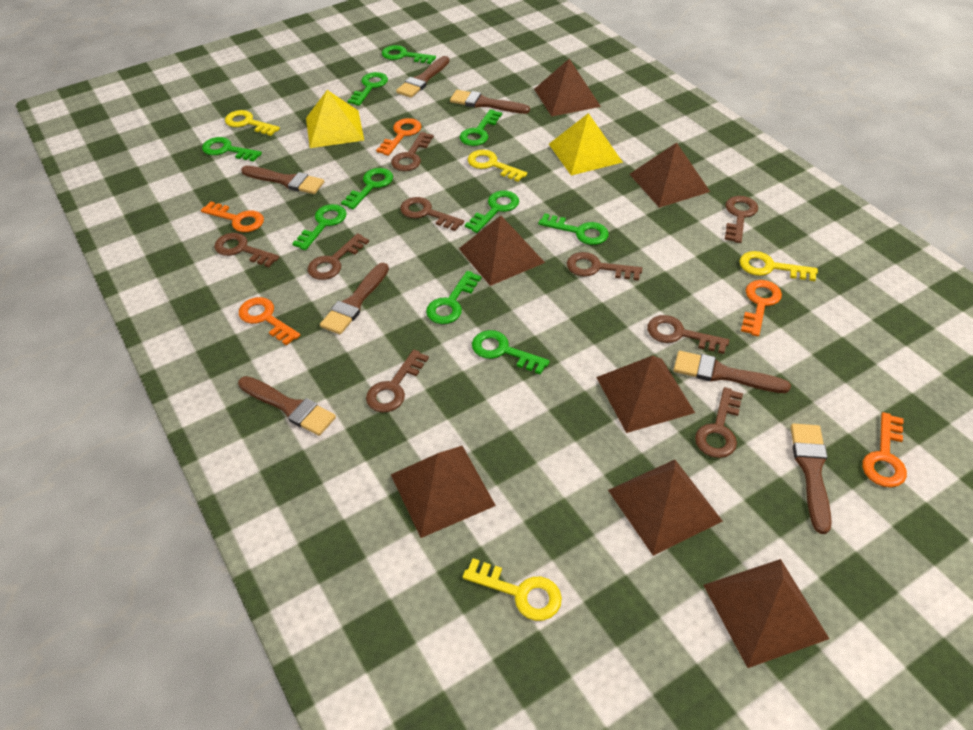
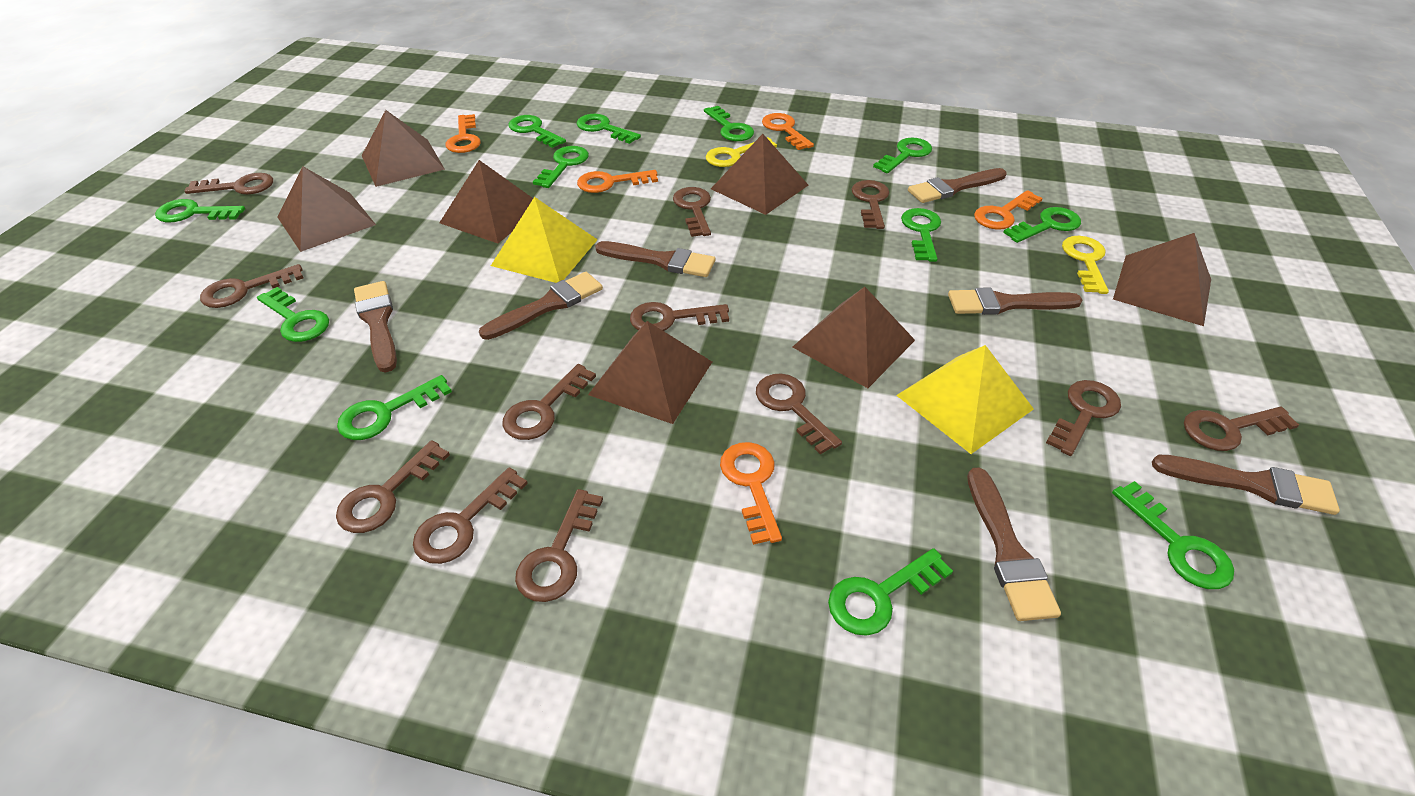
brown key: 9 -> 12
green key: 10 -> 12
yellow key: 4 -> 2

